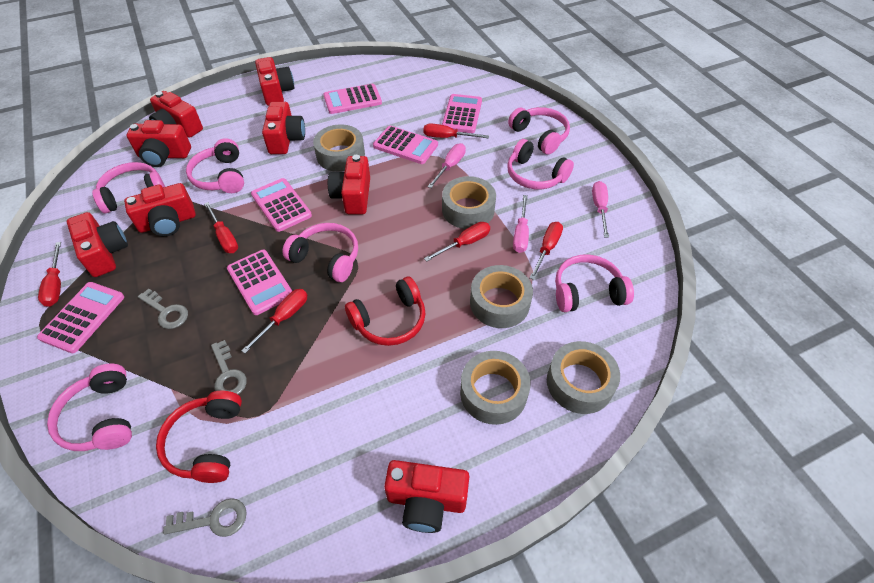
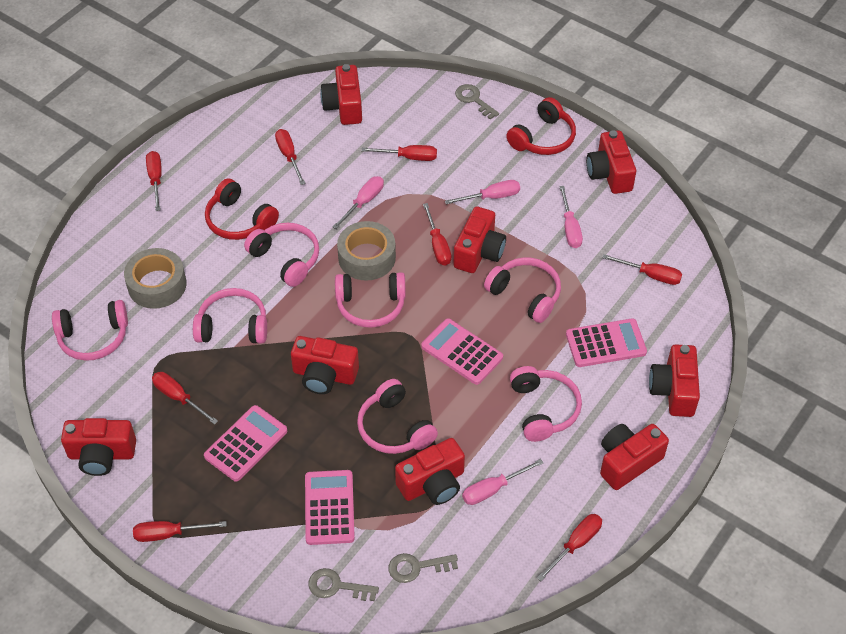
grey tape: 5 -> 2
pink calculator: 6 -> 4
pink screwdriver: 3 -> 4
red screwdriver: 6 -> 8

